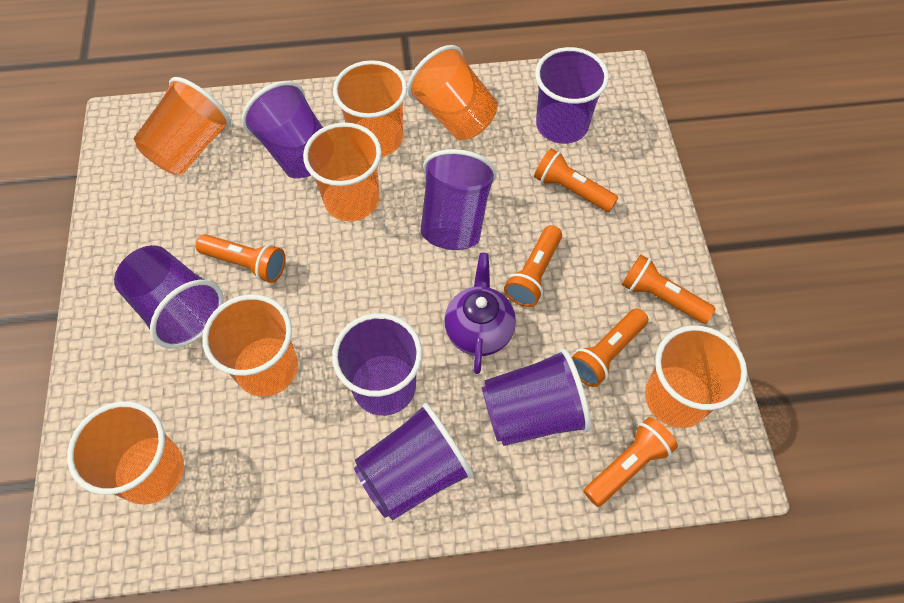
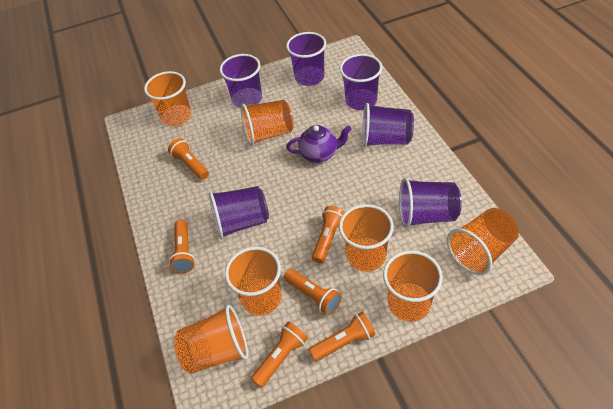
purple cup: 7 -> 6

